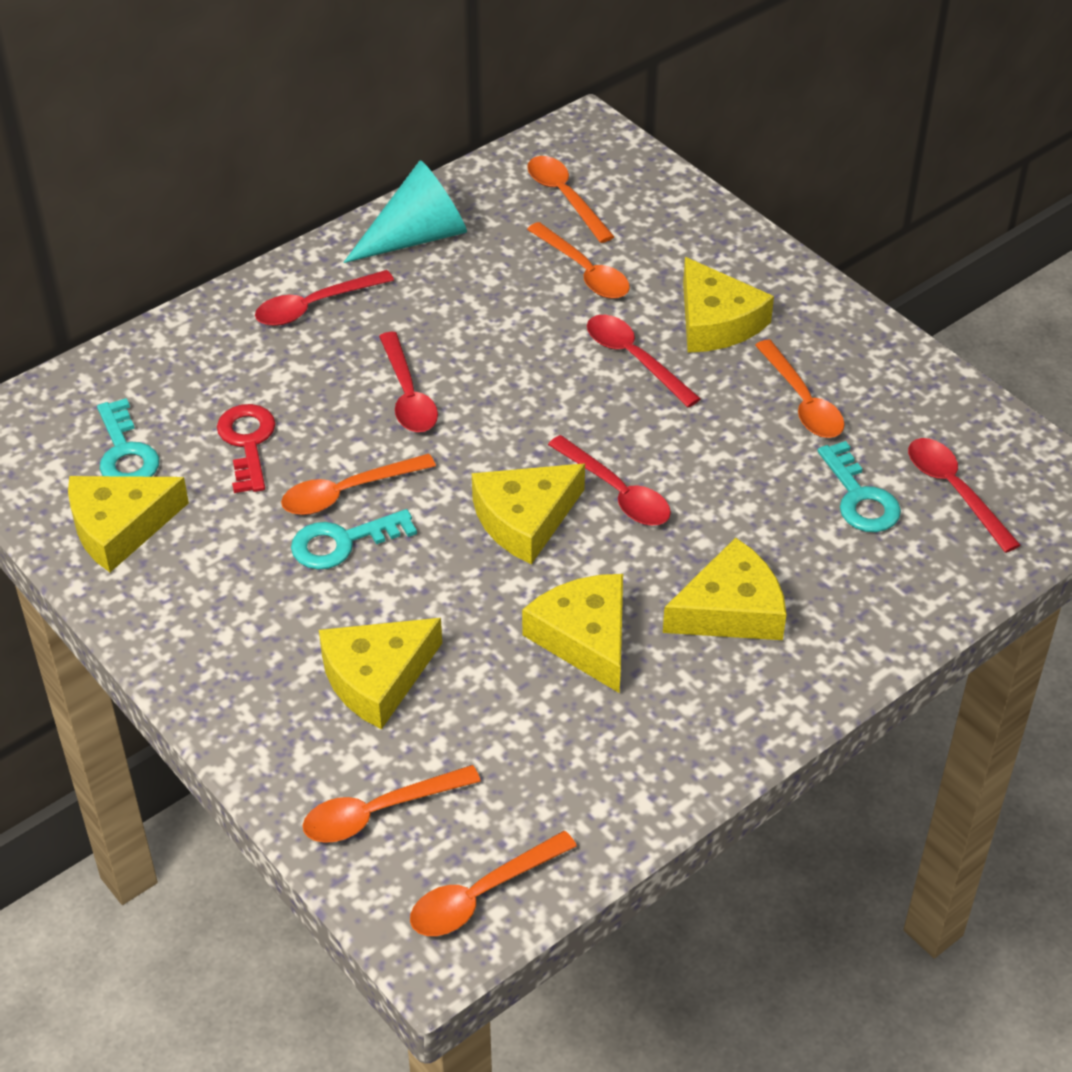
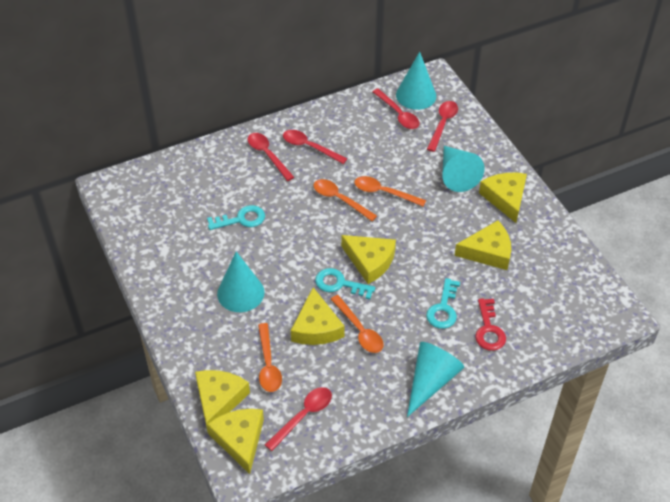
orange spoon: 6 -> 4
turquoise cone: 1 -> 4

